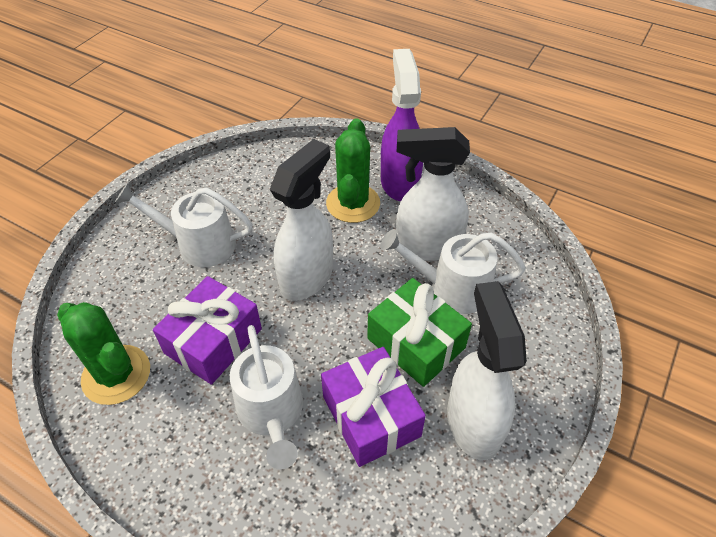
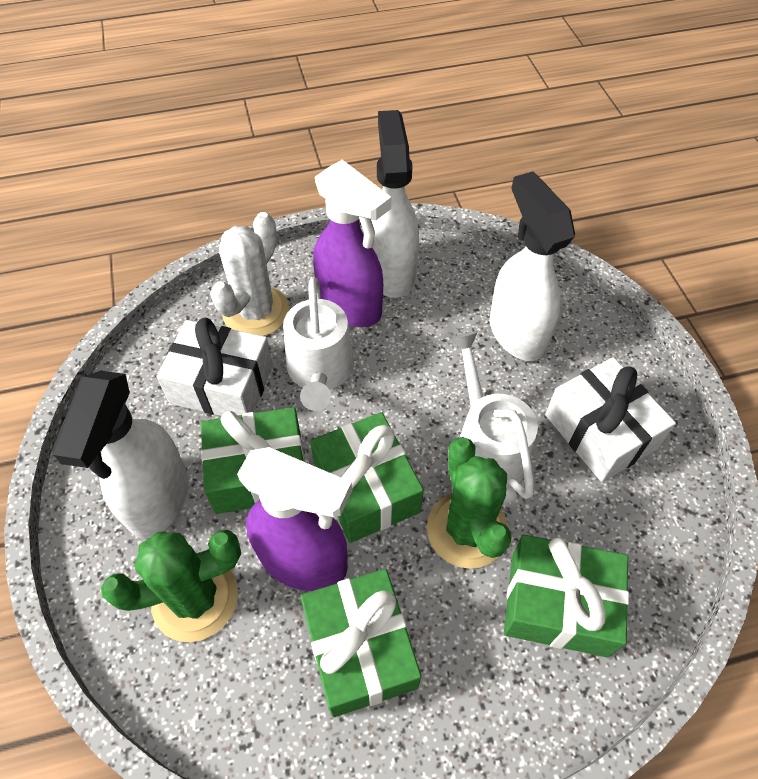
green gift: 1 -> 4
purple gift: 2 -> 0
purple spray bottle: 1 -> 2
white cactus: 0 -> 1
white gift: 0 -> 2
white watering can: 3 -> 2

